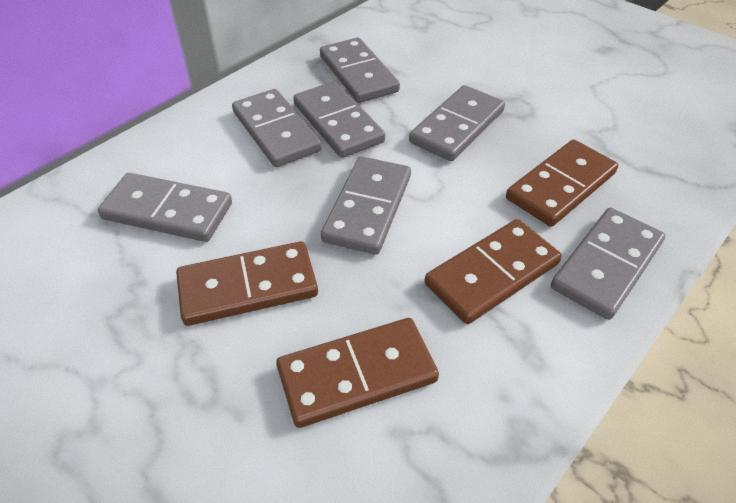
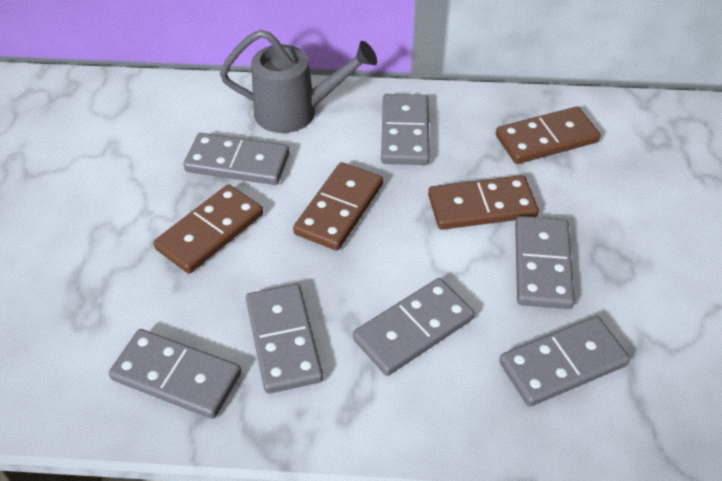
grey watering can: 0 -> 1

